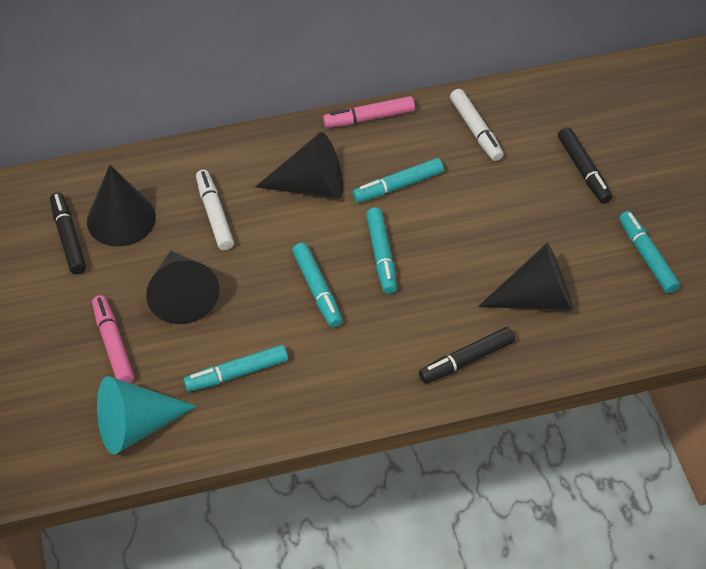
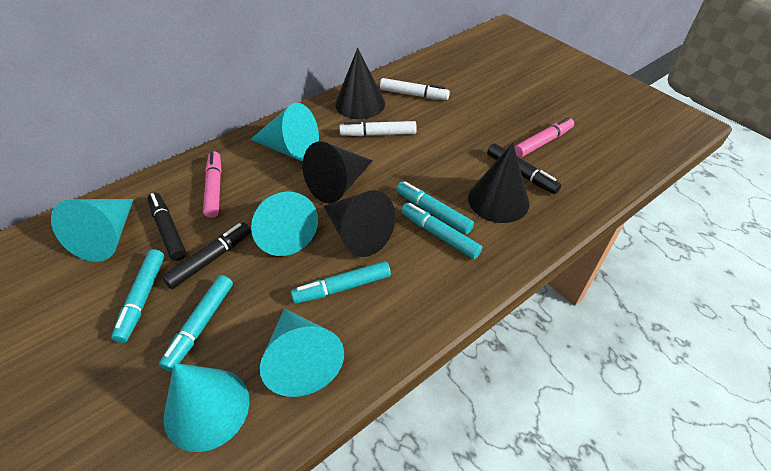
turquoise cone: 1 -> 5

